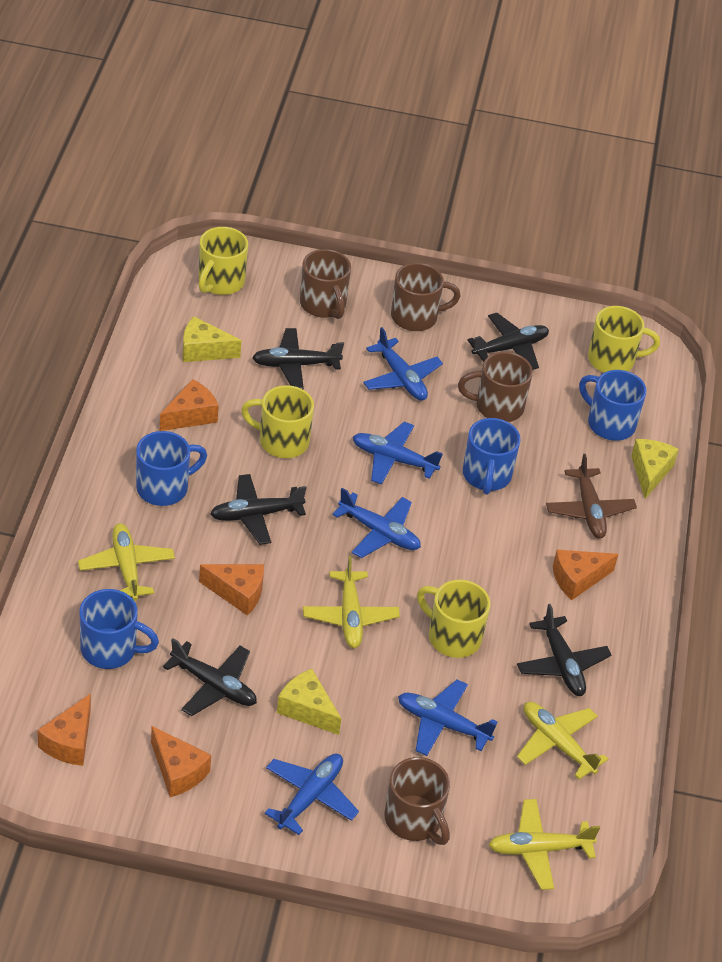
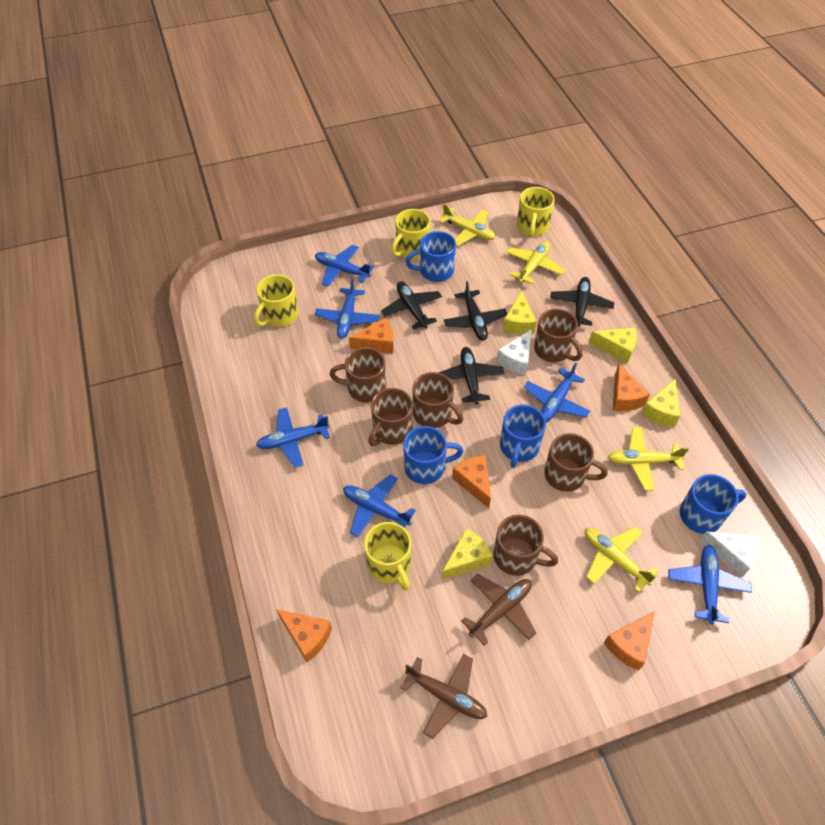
black plane: 5 -> 4
blue plane: 5 -> 6
brown mug: 4 -> 6
brown plane: 1 -> 2
white cheese: 0 -> 2
yellow cheese: 3 -> 4

